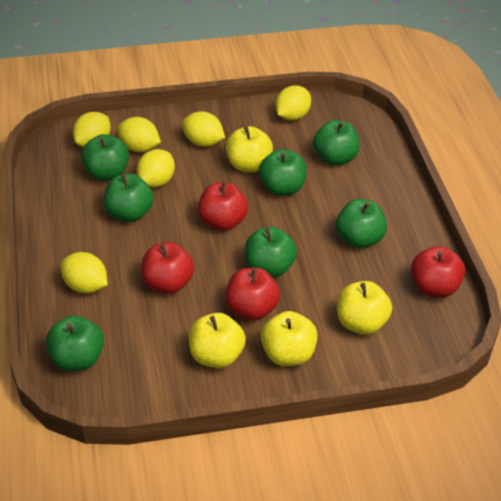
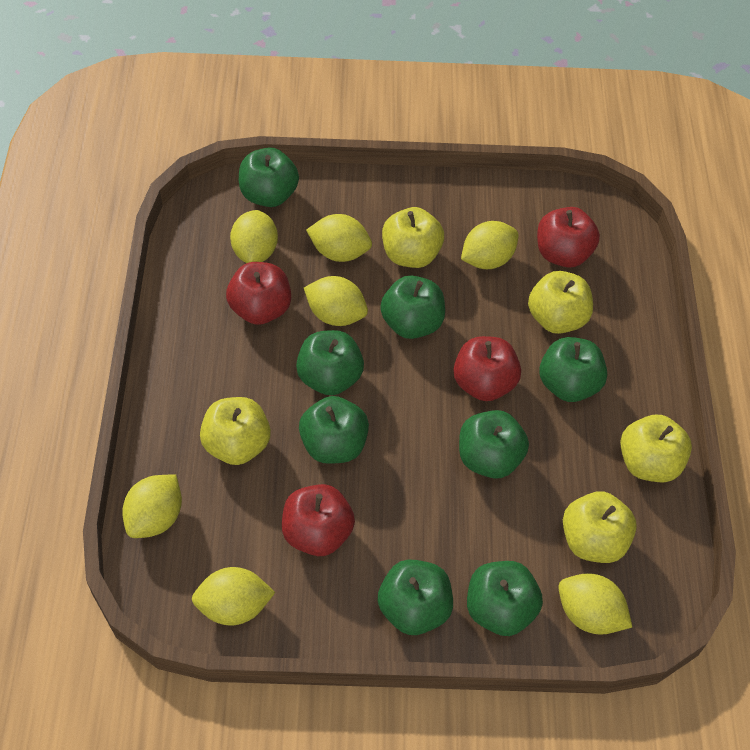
green apple: 7 -> 8
yellow apple: 4 -> 5
yellow lemon: 6 -> 7

